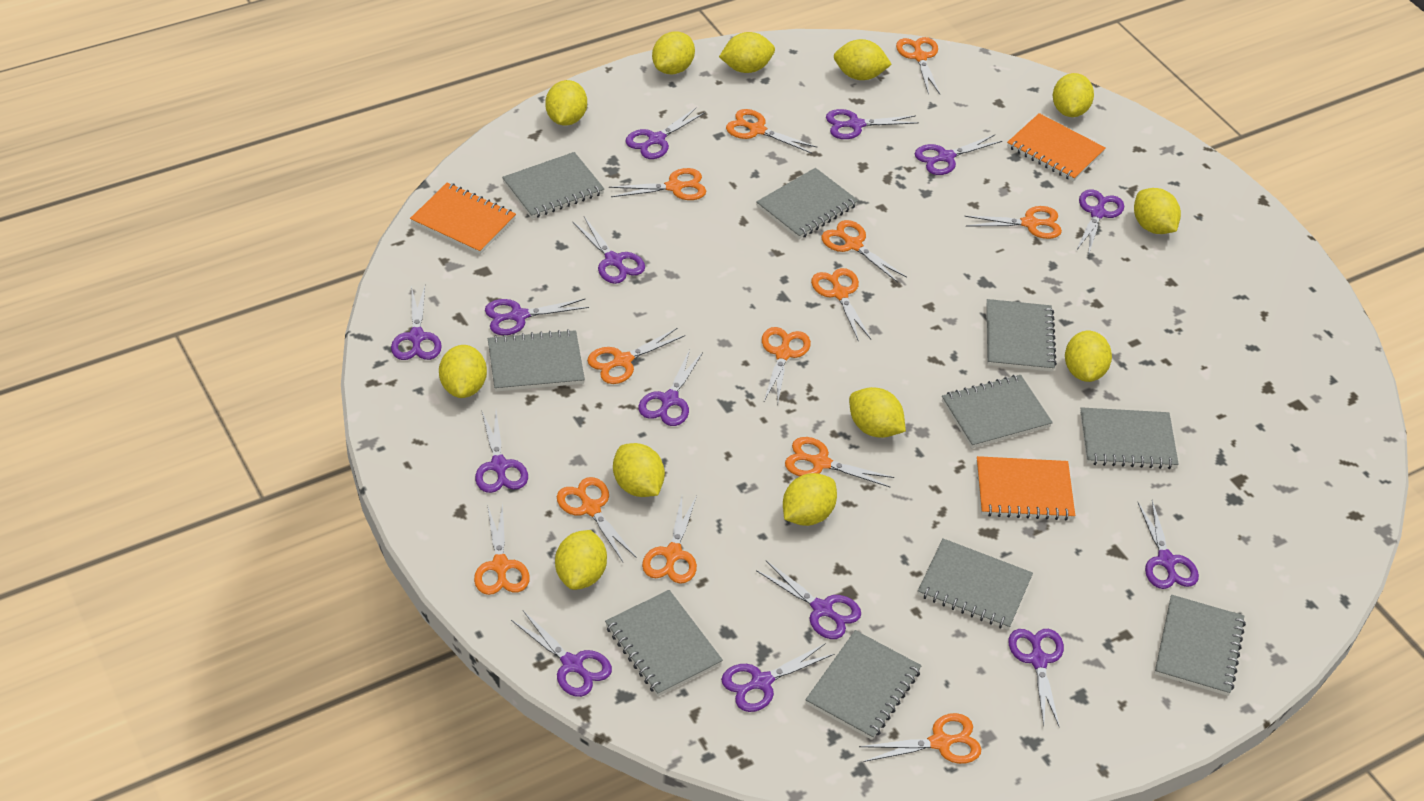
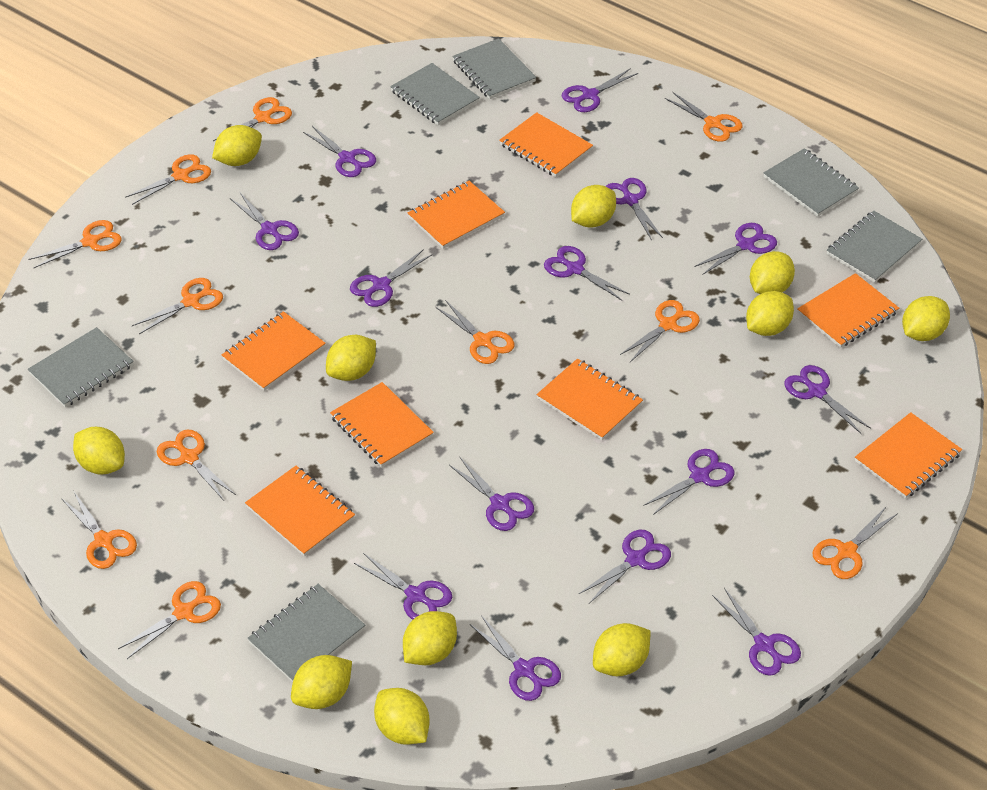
grey notebook: 10 -> 6
orange notebook: 3 -> 8
orange scissors: 13 -> 11
yellow lemon: 12 -> 11

